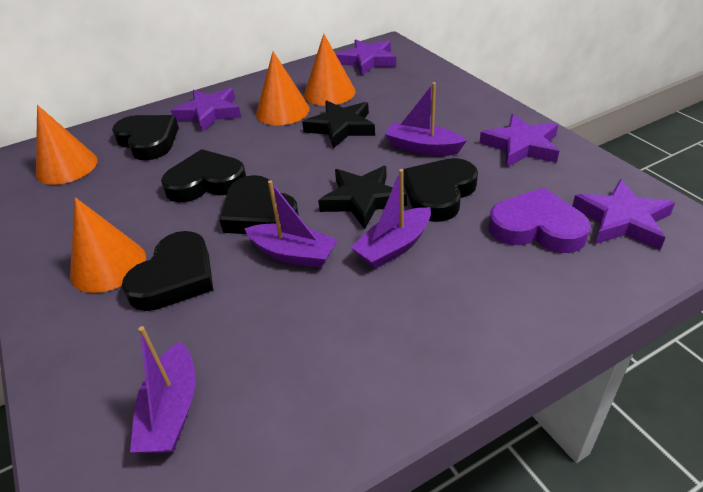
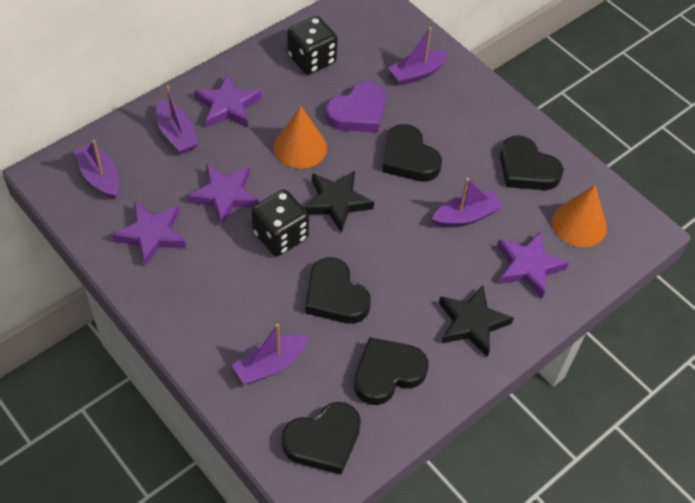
black dice: 0 -> 2
orange cone: 4 -> 2
purple boat: 4 -> 5

